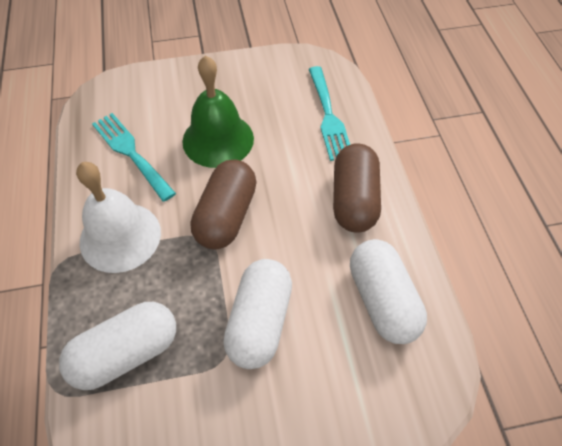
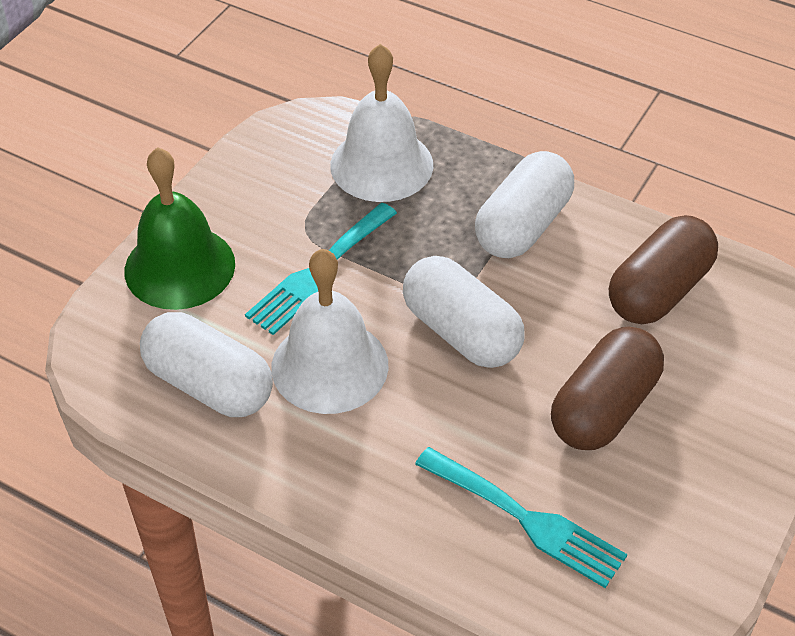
white bell: 1 -> 2

